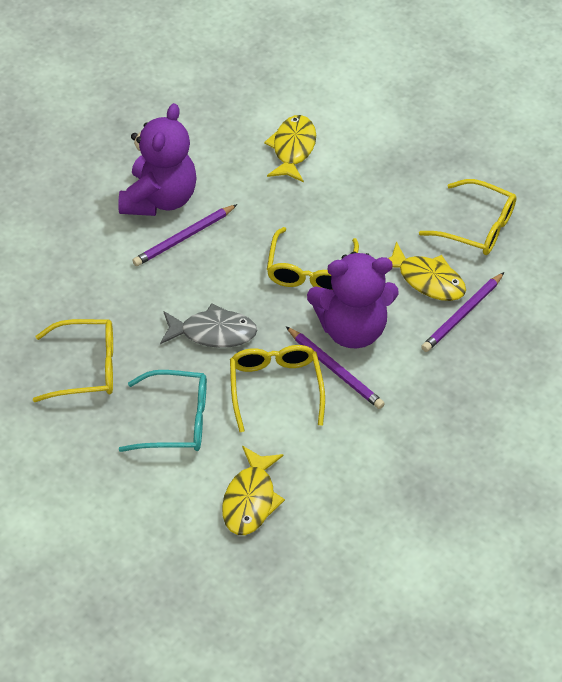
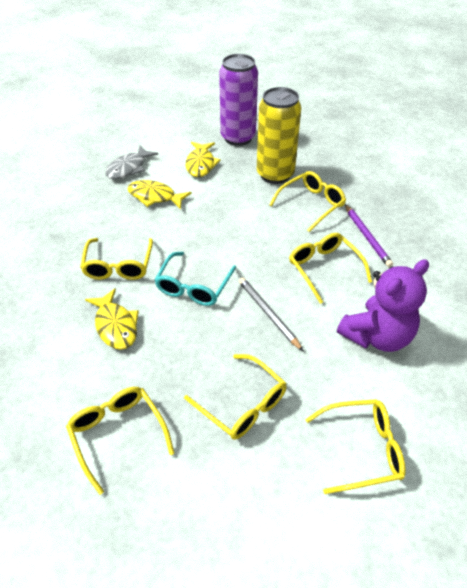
grey pencil: 0 -> 1
purple can: 0 -> 1
purple pencil: 3 -> 1
purple teddy bear: 2 -> 1
yellow can: 0 -> 1
yellow glasses: 4 -> 6

